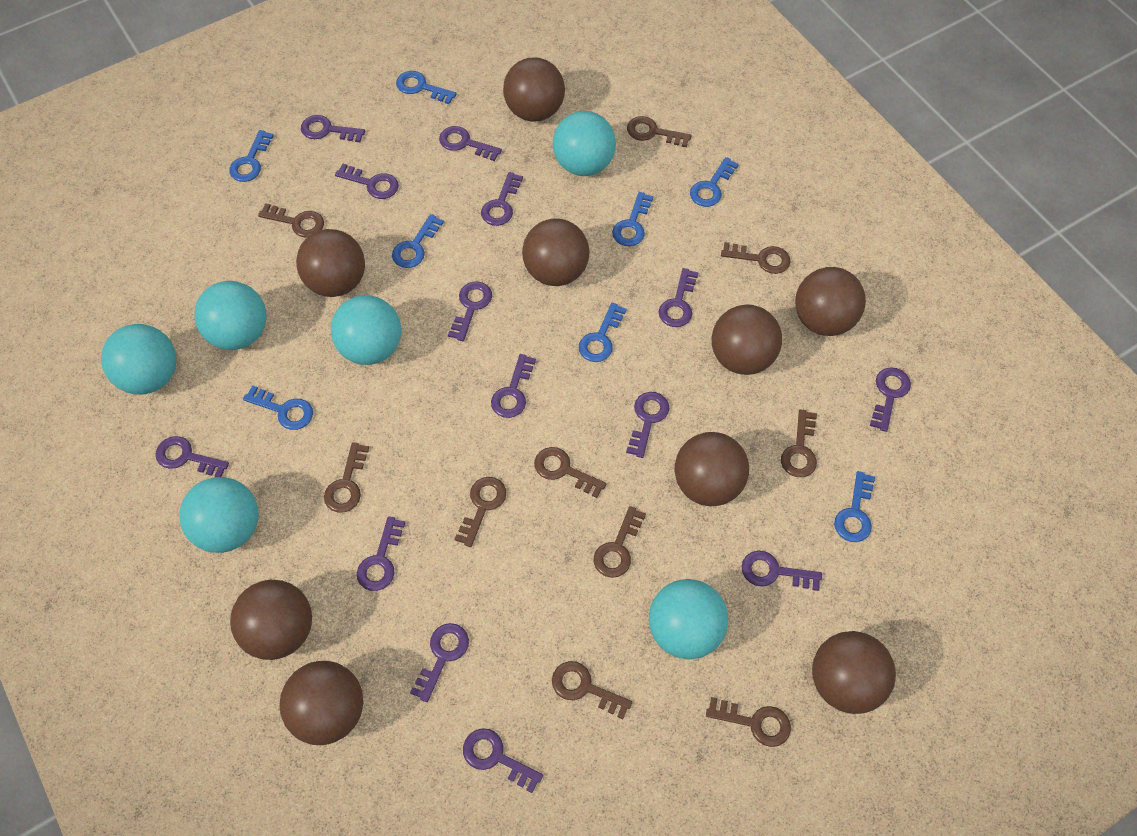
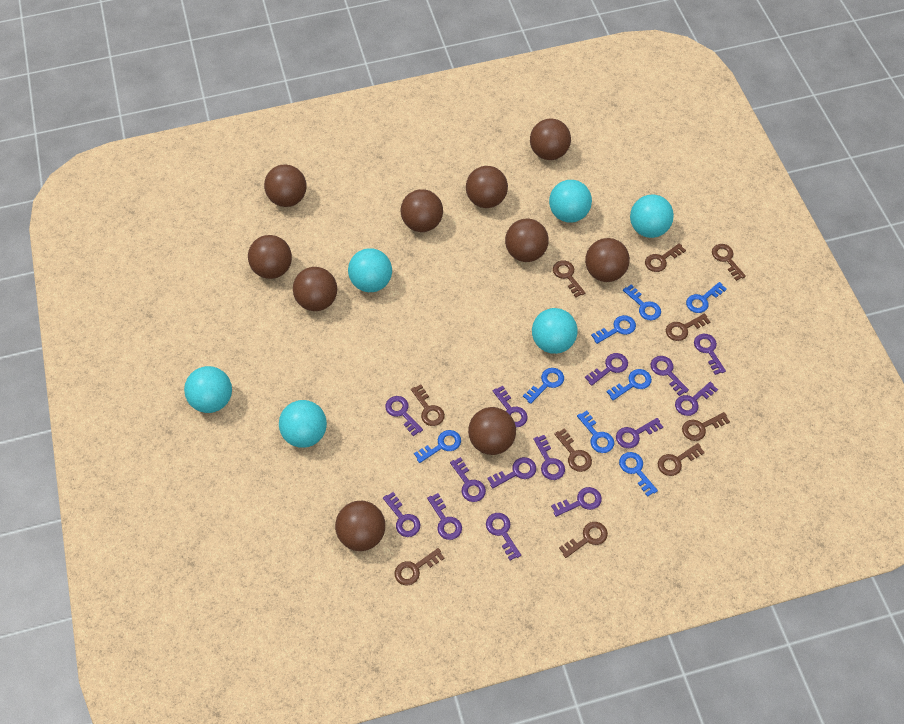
brown ball: 9 -> 10

